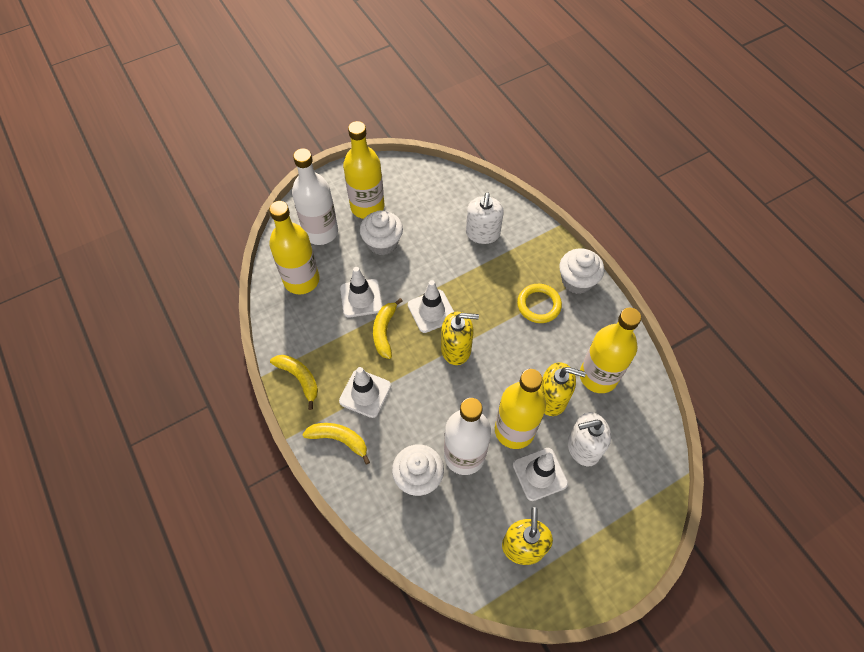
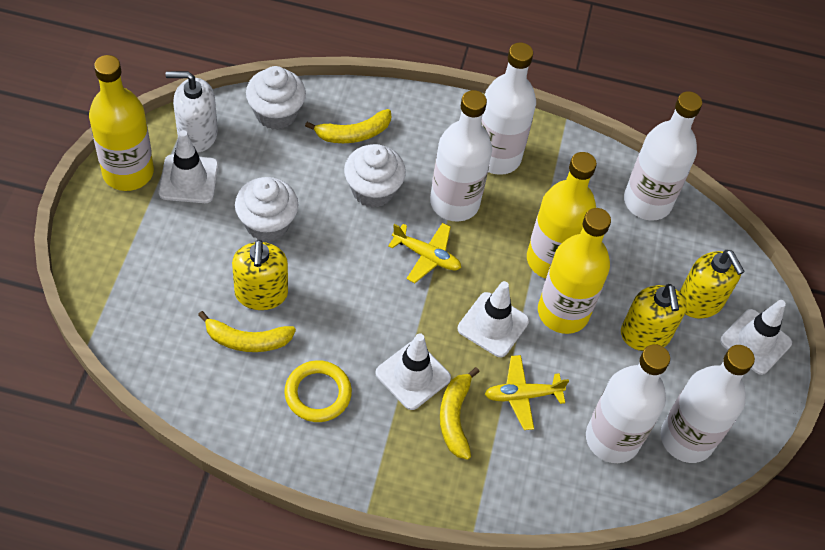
white bottle: 2 -> 5
white soap dispenser: 2 -> 1
yellow bottle: 4 -> 3
yellow plane: 0 -> 2

